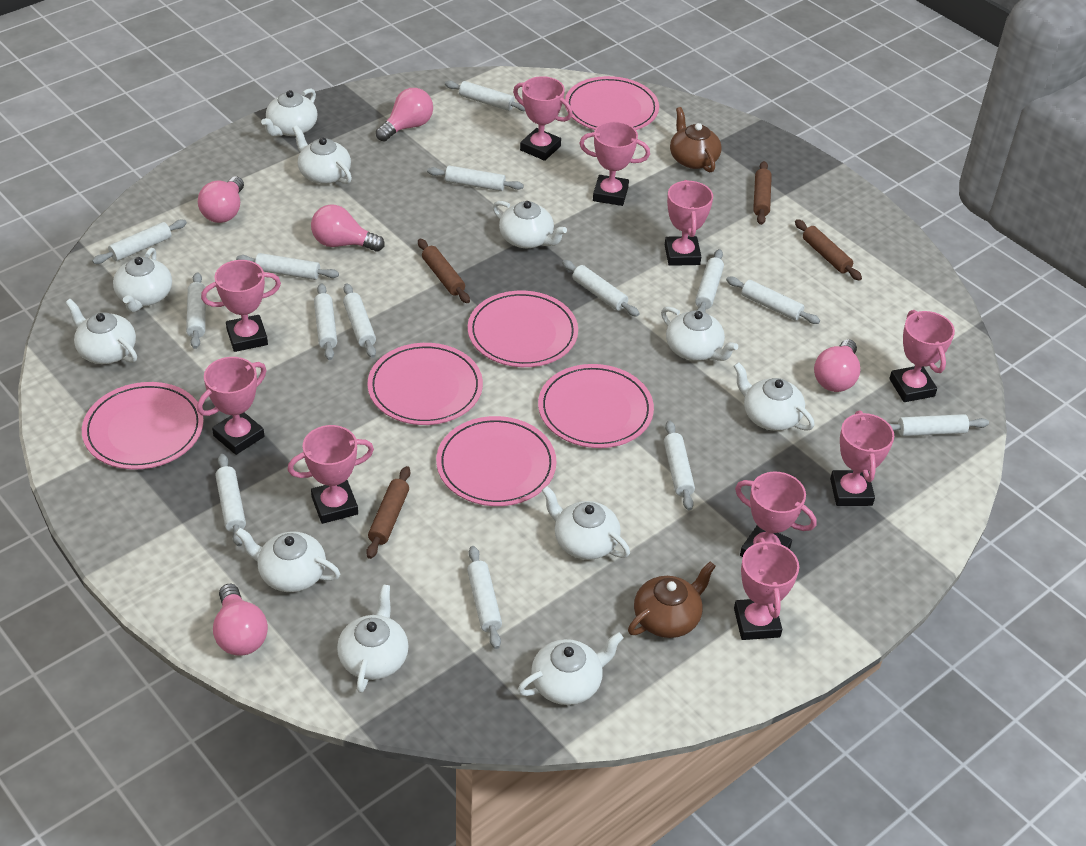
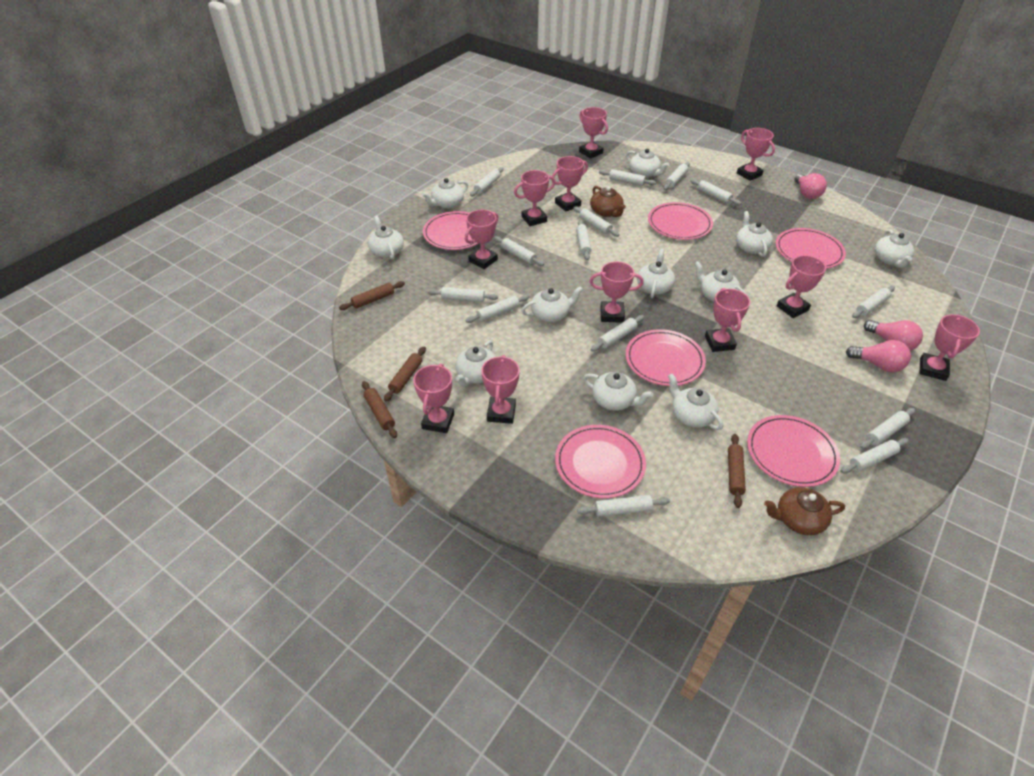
pink light bulb: 5 -> 3
pink trophy: 10 -> 11

